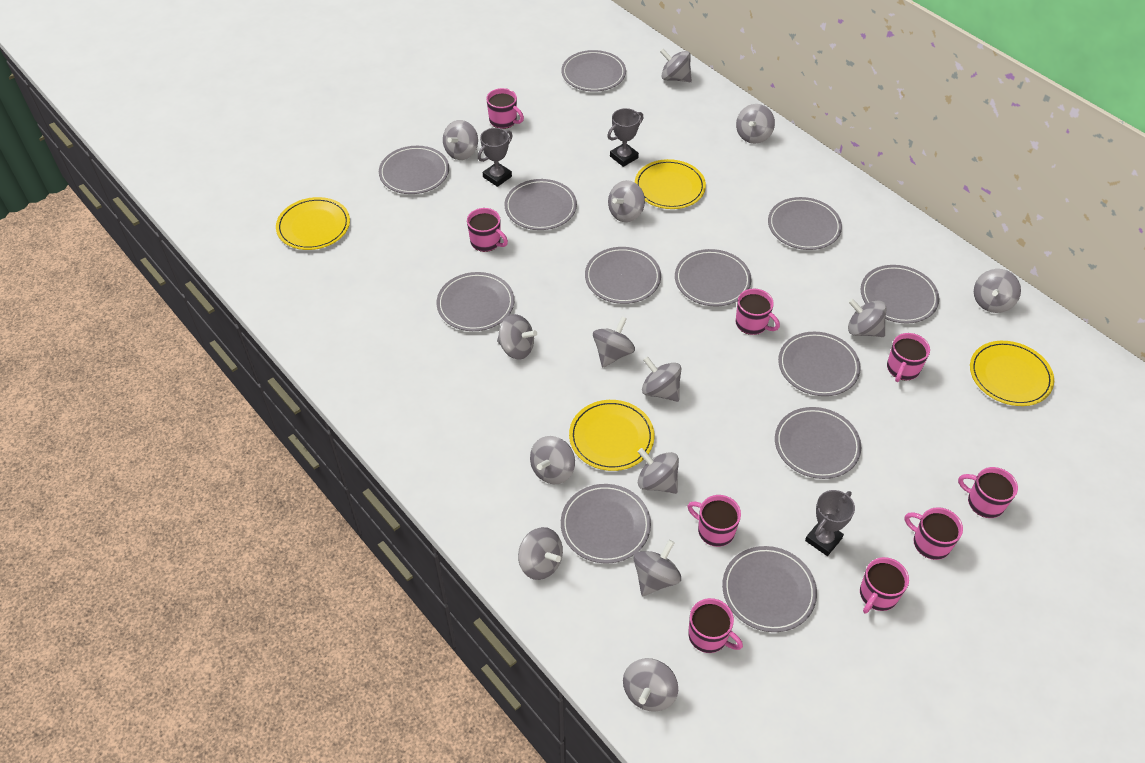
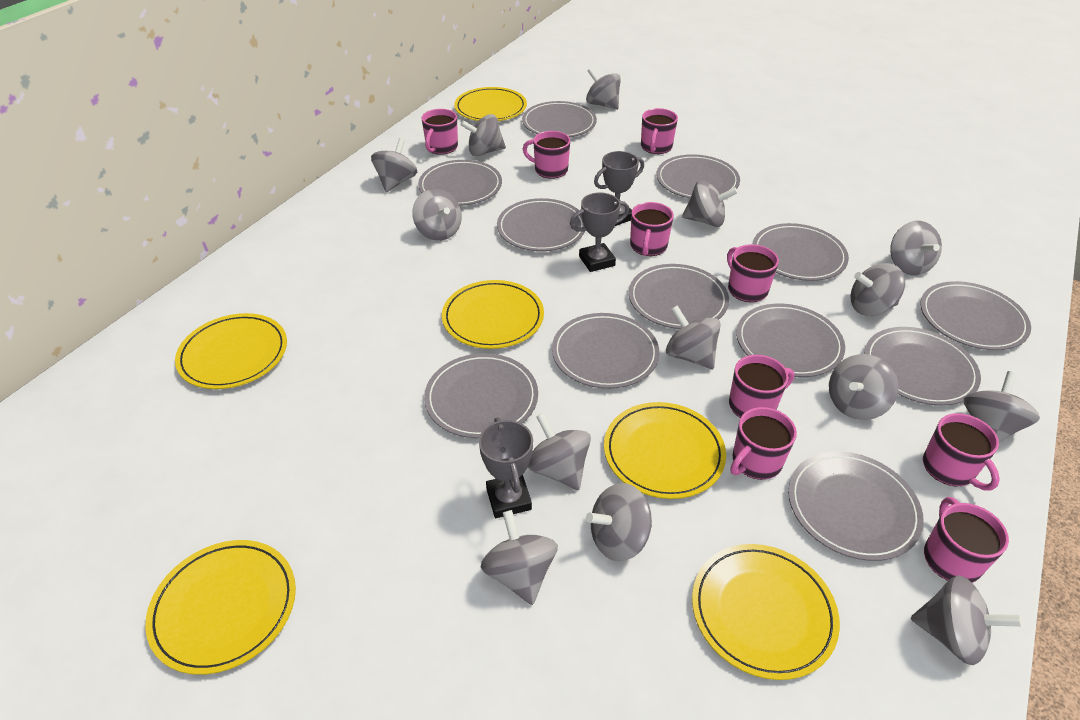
yellow plate: 4 -> 6

